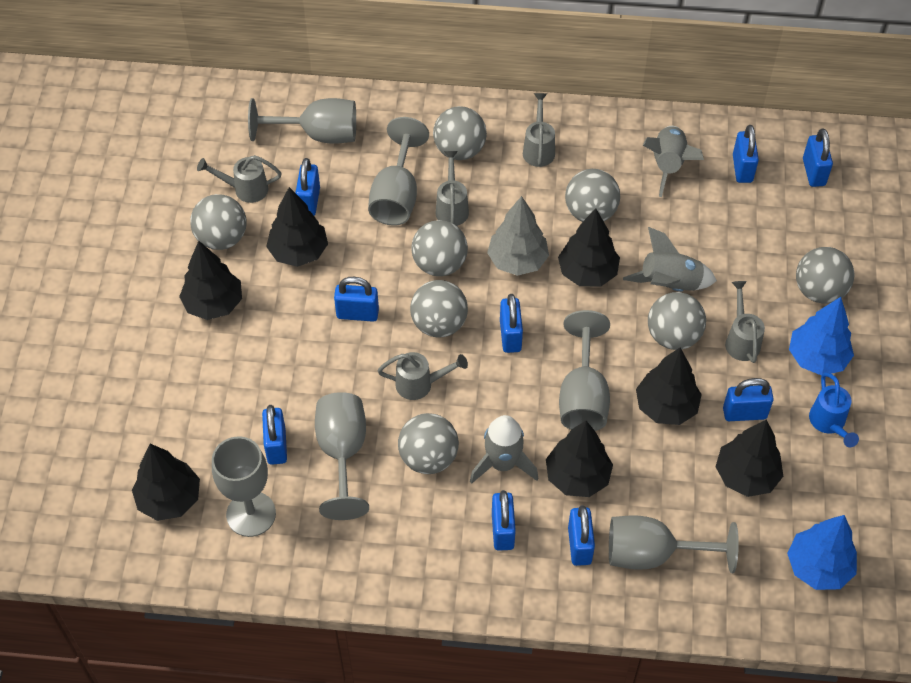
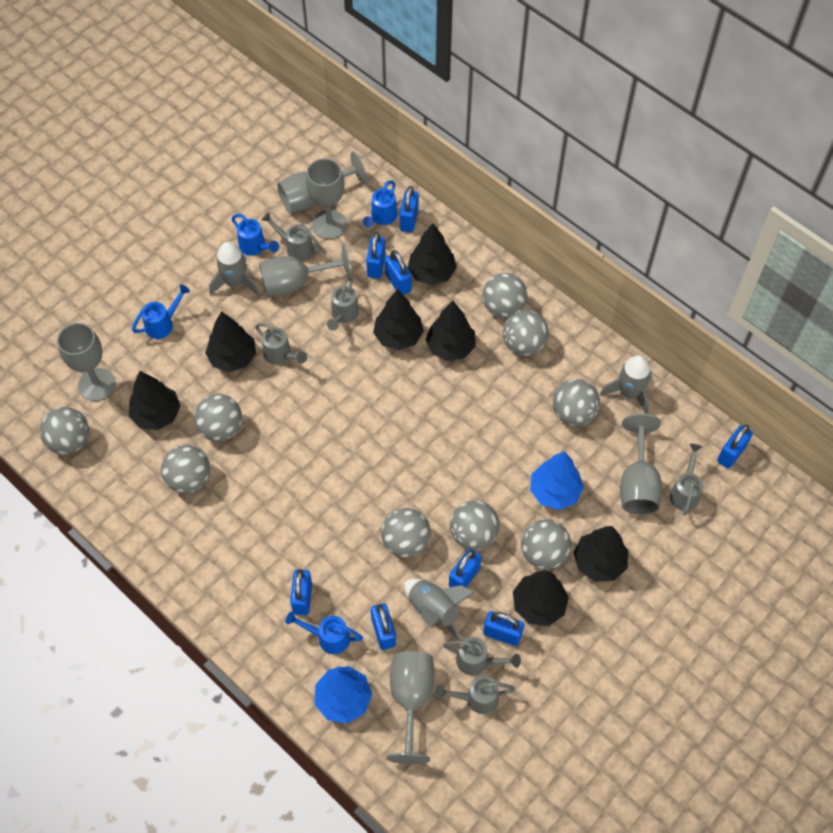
blue padlock: 9 -> 8
blue watering can: 1 -> 4
grey ball: 8 -> 9
grey tree: 1 -> 0
grey watering can: 5 -> 6

